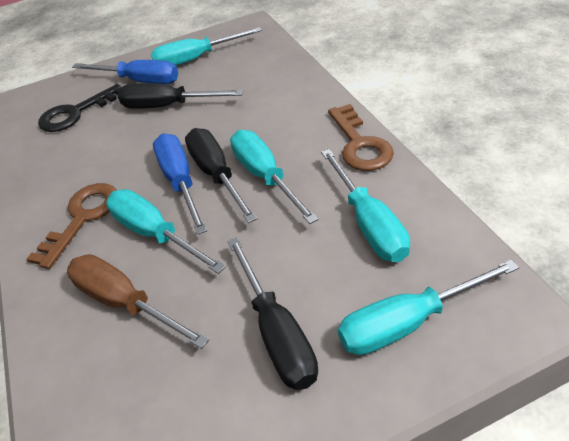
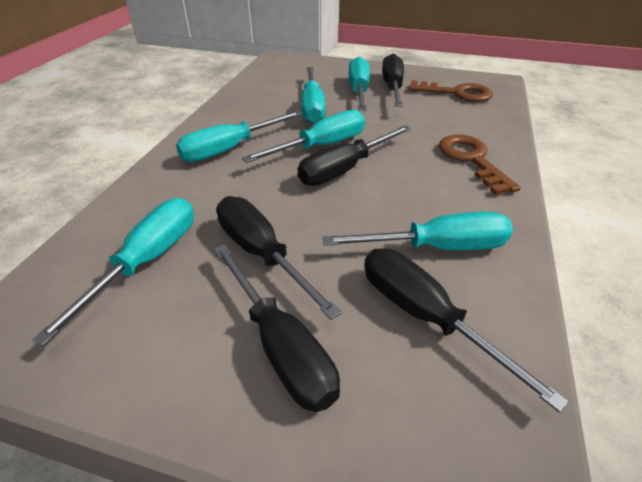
black key: 1 -> 0
black screwdriver: 3 -> 5
blue screwdriver: 2 -> 0
brown screwdriver: 1 -> 0
turquoise screwdriver: 5 -> 6

